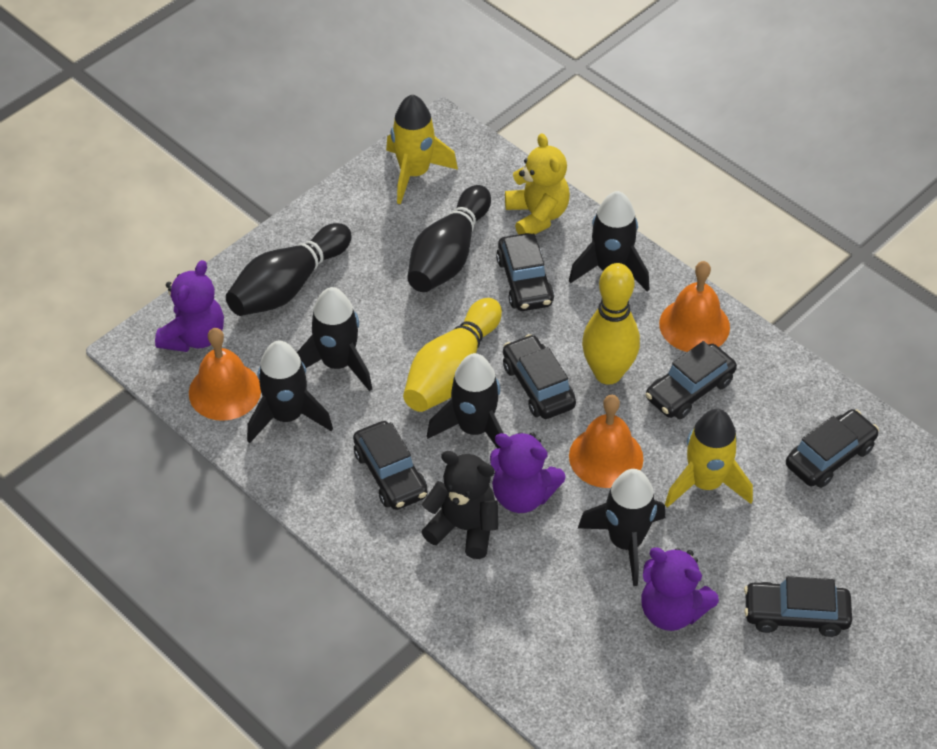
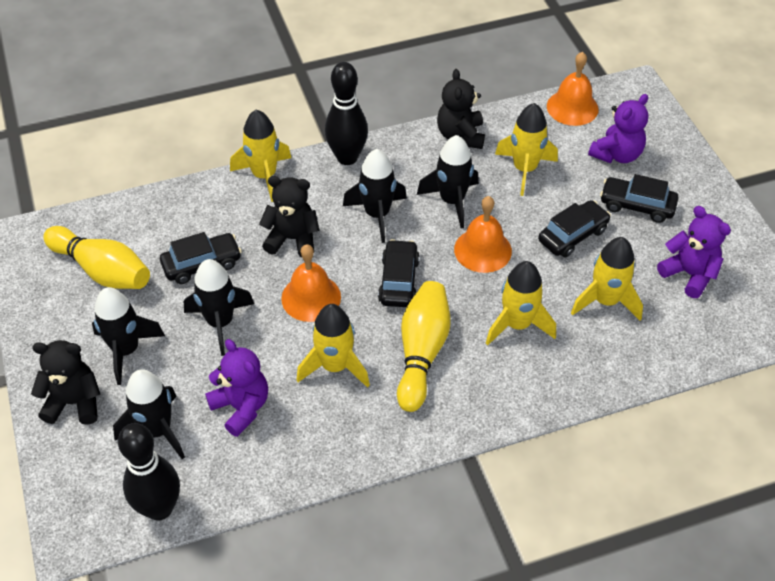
black car: 6 -> 4
black teddy bear: 1 -> 3
yellow rocket: 2 -> 5
yellow teddy bear: 1 -> 0

